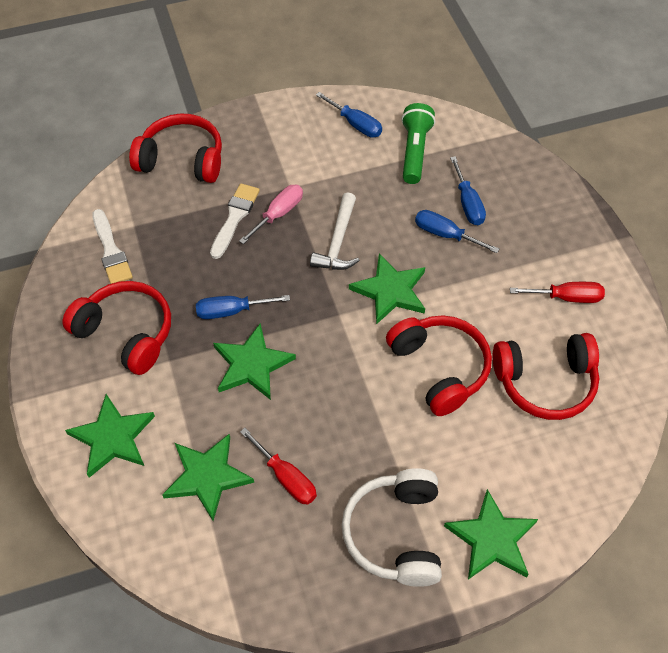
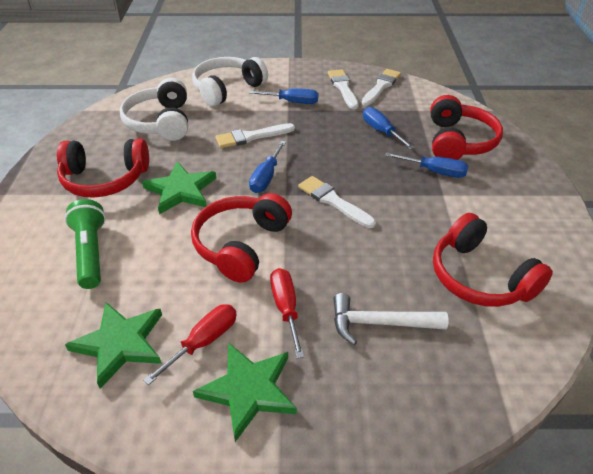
green star: 5 -> 3
pink screwdriver: 1 -> 0
white brush: 2 -> 4
white headphones: 1 -> 2

